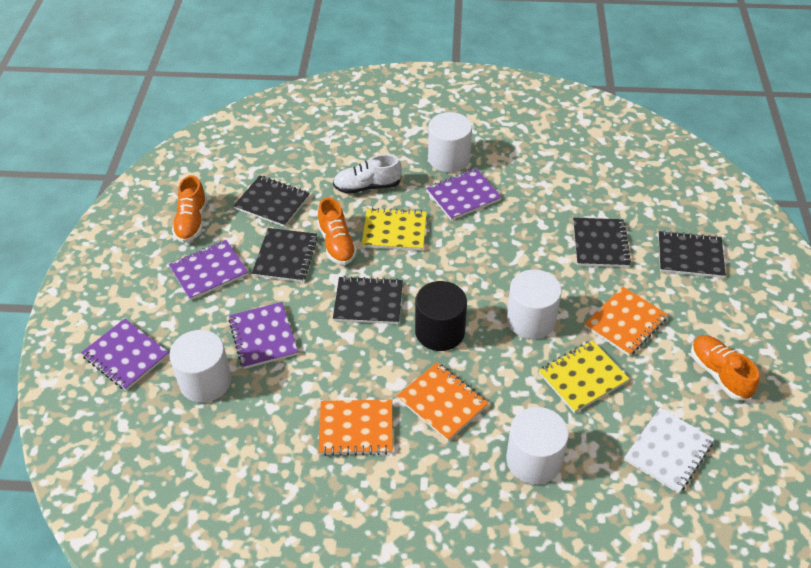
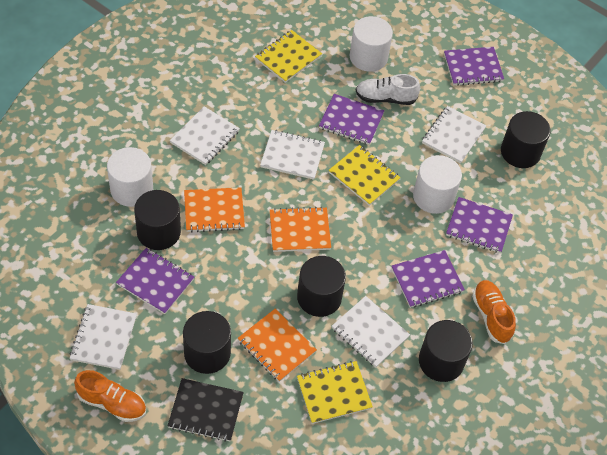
black cylinder: 1 -> 5
black notebook: 5 -> 1
orange shoe: 3 -> 2
purple notebook: 4 -> 5
white cylinder: 4 -> 3
white notebook: 1 -> 5
yellow notebook: 2 -> 3

